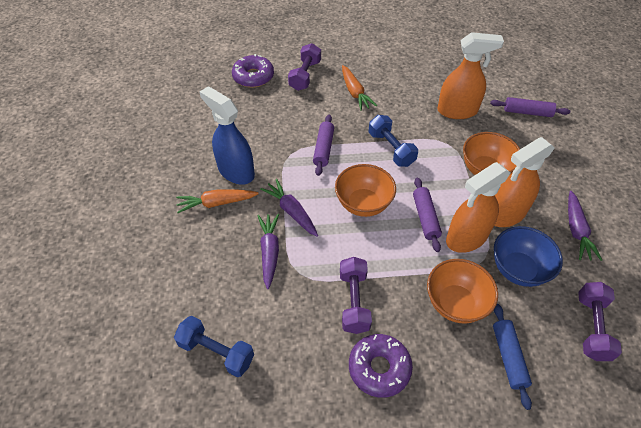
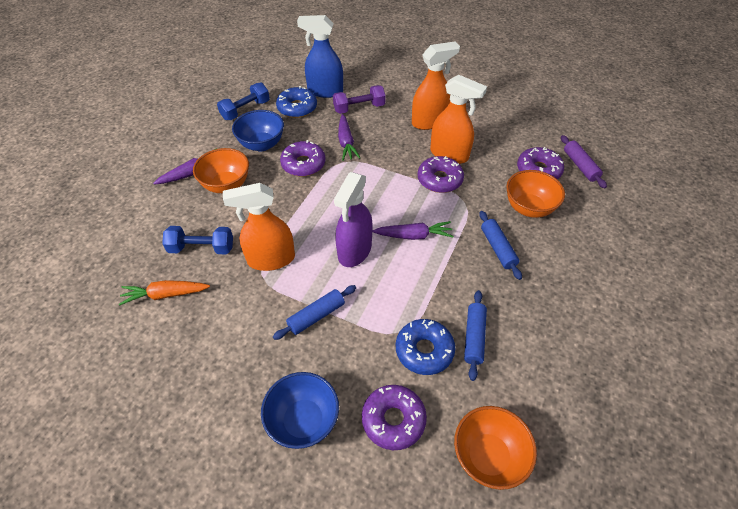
blue bowl: 1 -> 2
blue donut: 0 -> 2
blue rolling pin: 1 -> 3
orange carrot: 2 -> 1
purple donut: 2 -> 4
purple dumbbell: 3 -> 1
purple rolling pin: 3 -> 1
purple spray bottle: 0 -> 1

